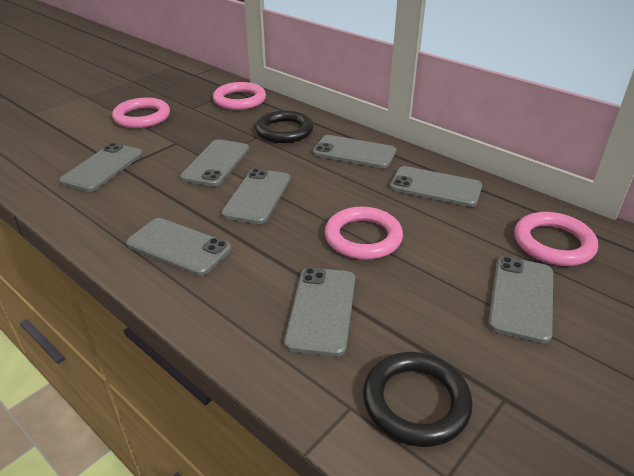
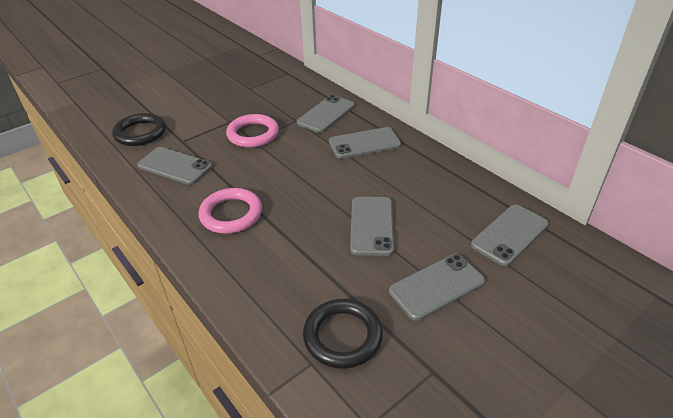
grey phone: 8 -> 6
pink ring: 4 -> 2

